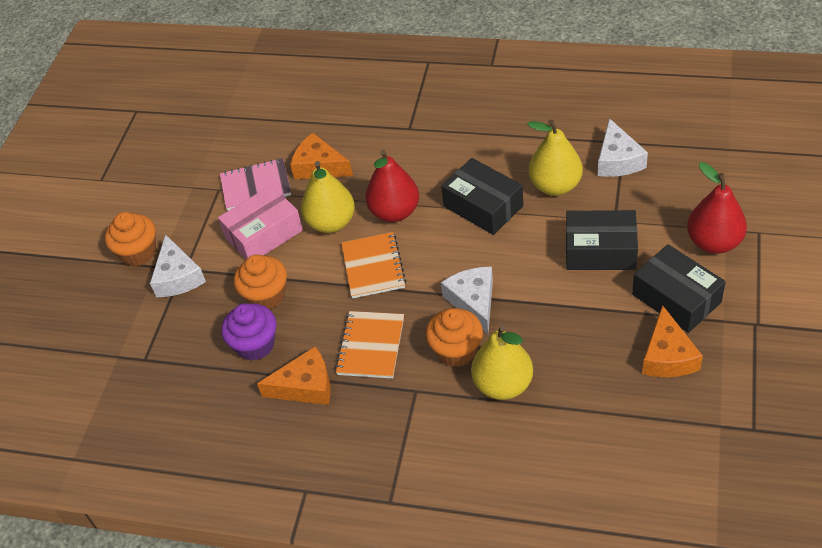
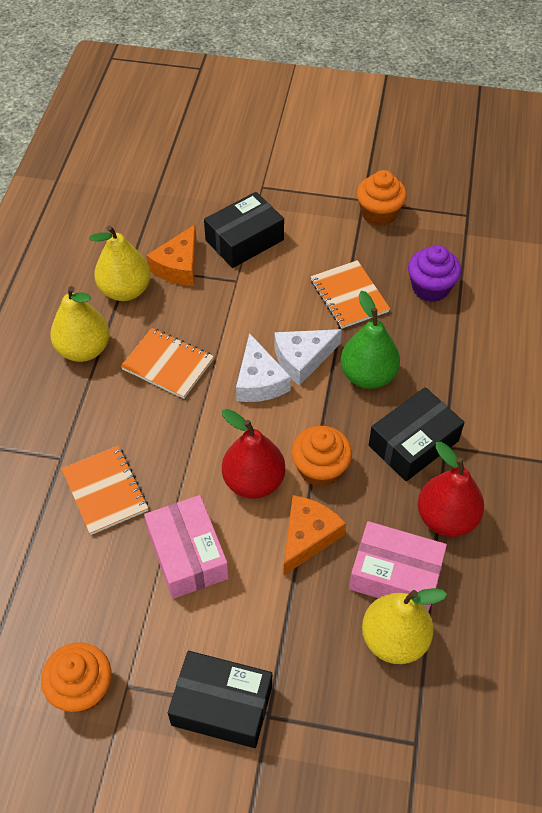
green pear: 0 -> 1
orange cheese: 3 -> 2
orange notebook: 2 -> 3
pink box: 1 -> 2
pink notebook: 1 -> 0
white cheese: 3 -> 2

